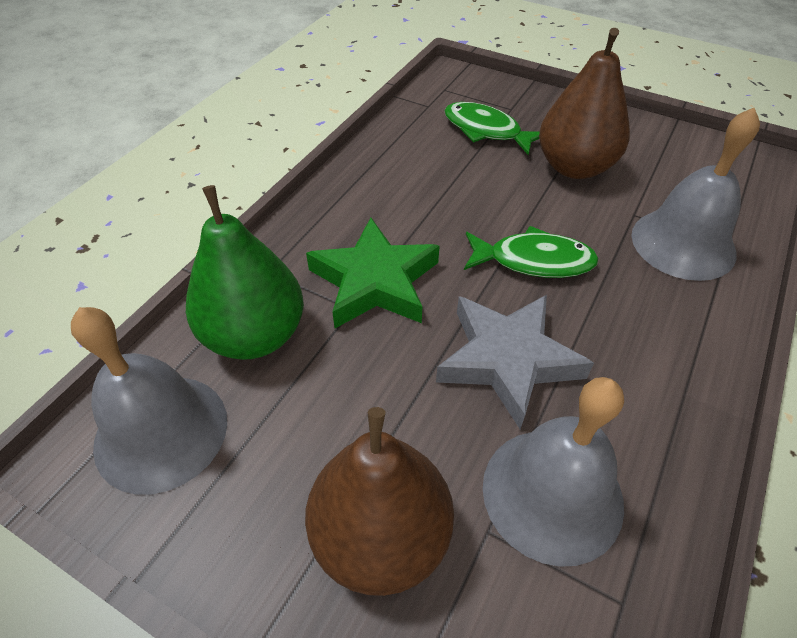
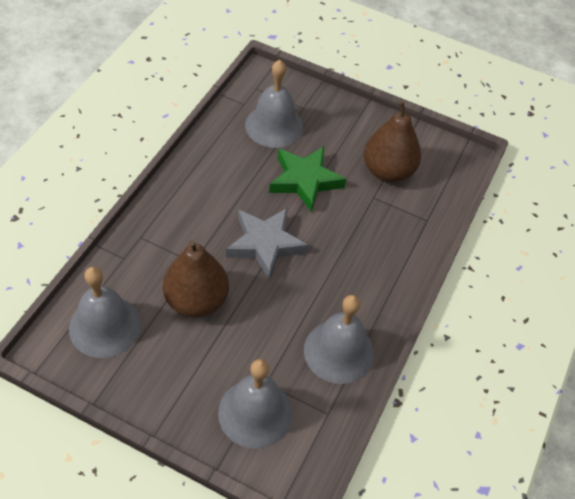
green fish: 2 -> 0
green pear: 1 -> 0
grey bell: 3 -> 4

